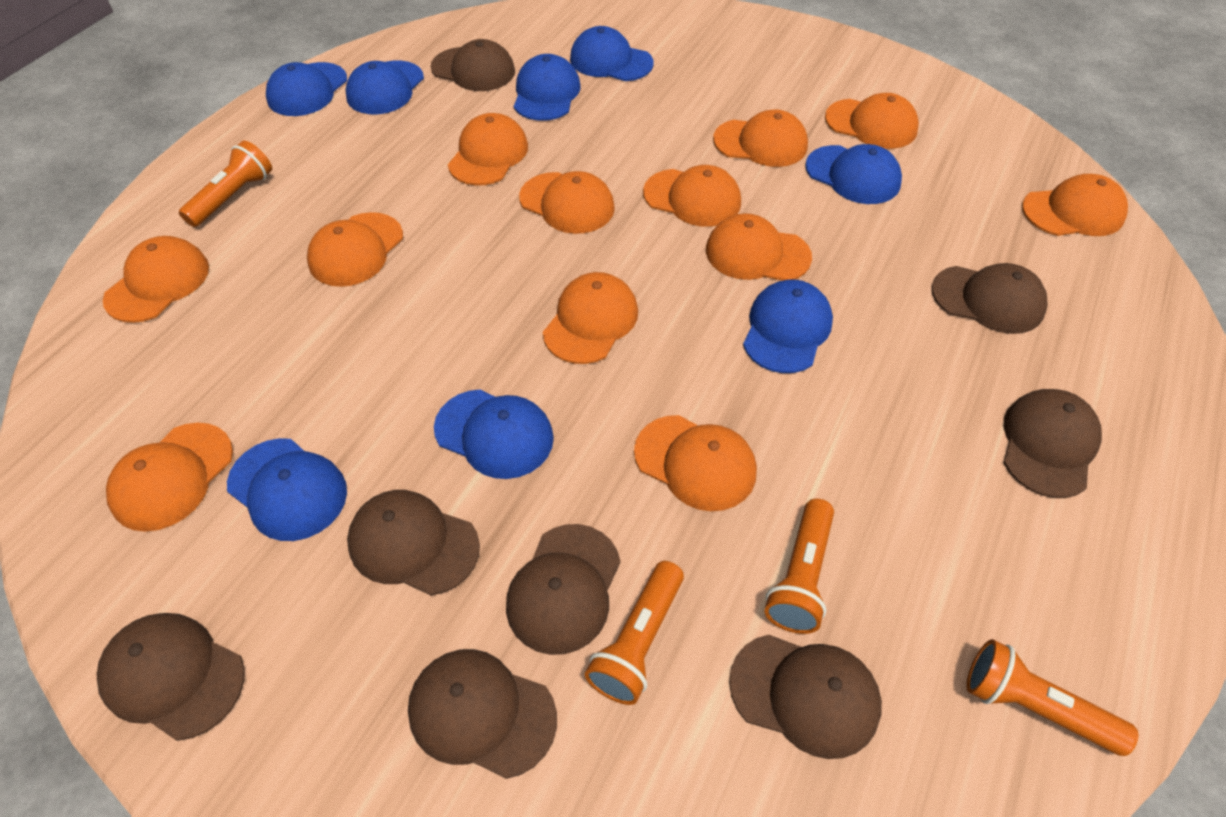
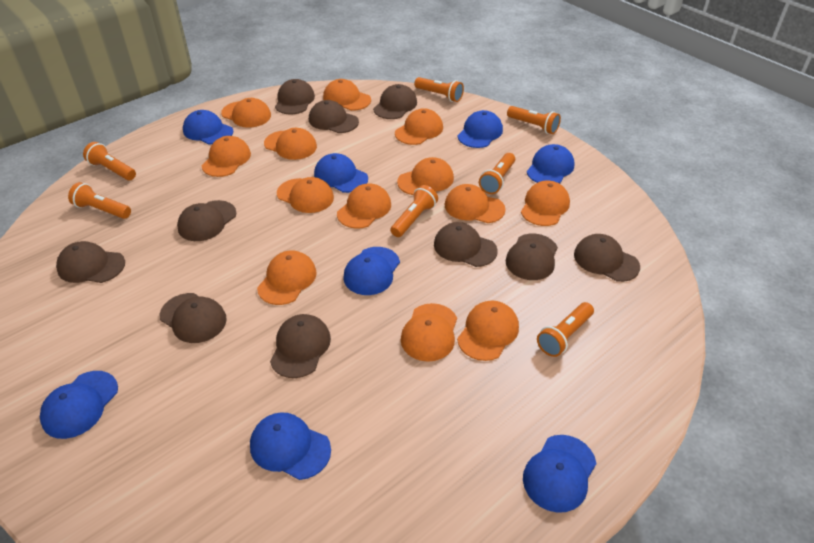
brown cap: 8 -> 10
orange cap: 12 -> 13
orange flashlight: 4 -> 7

